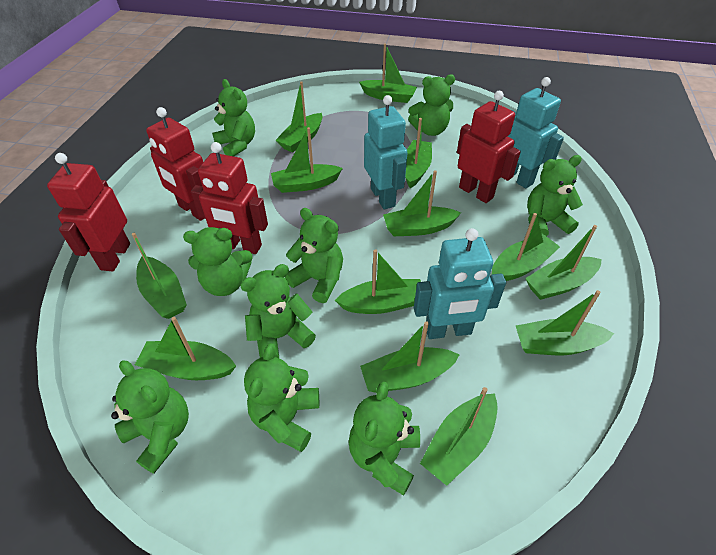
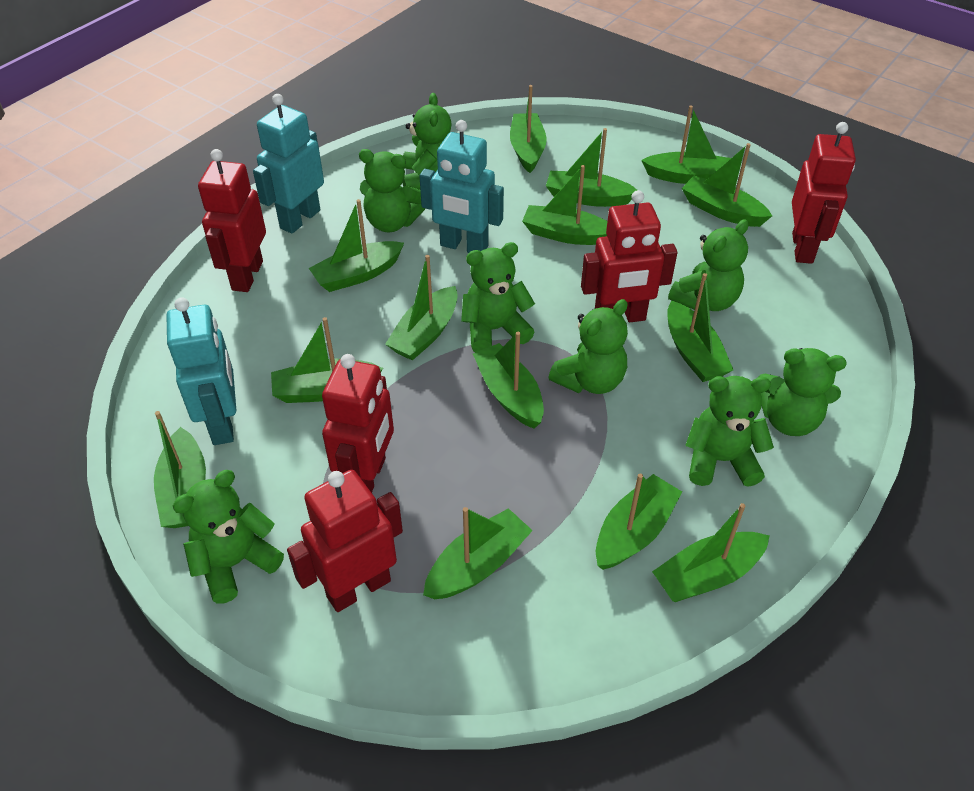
green boat: 13 -> 14
green teddy bear: 9 -> 8
red robot: 4 -> 5

